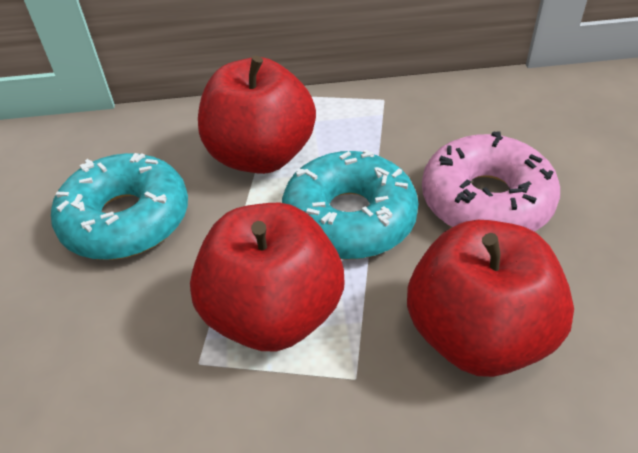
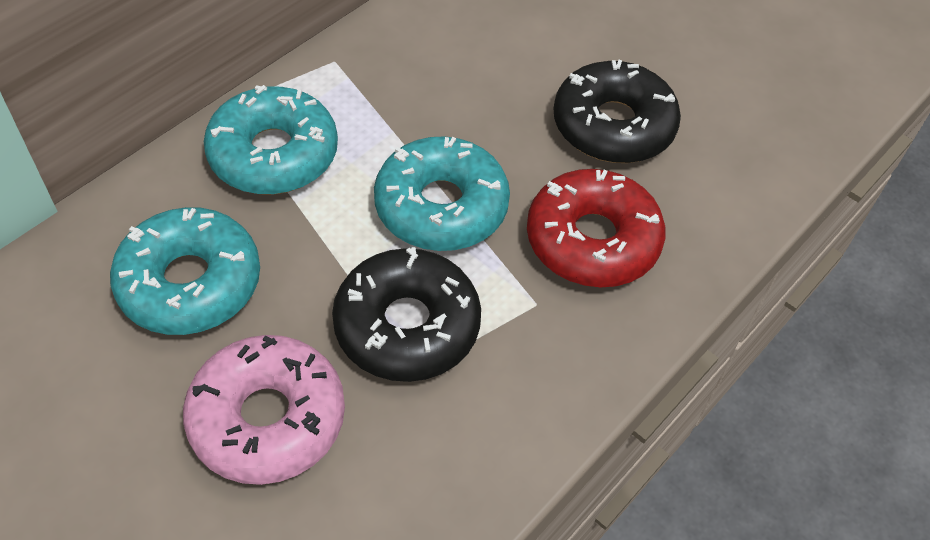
black donut: 0 -> 2
red apple: 3 -> 0
red donut: 0 -> 1
turquoise donut: 2 -> 3

